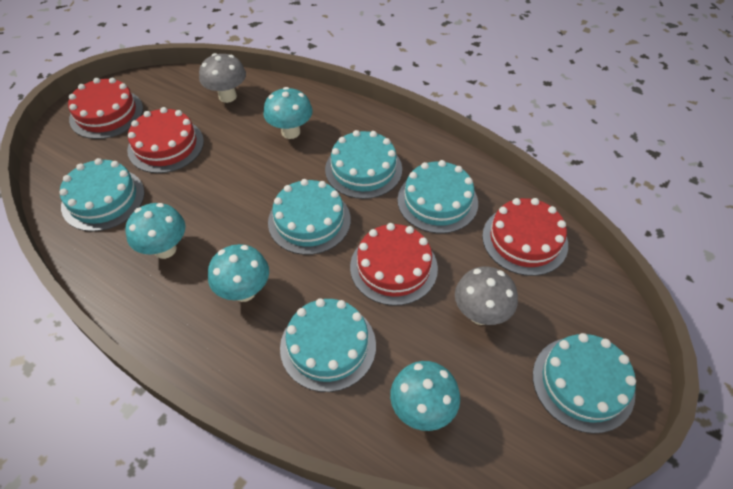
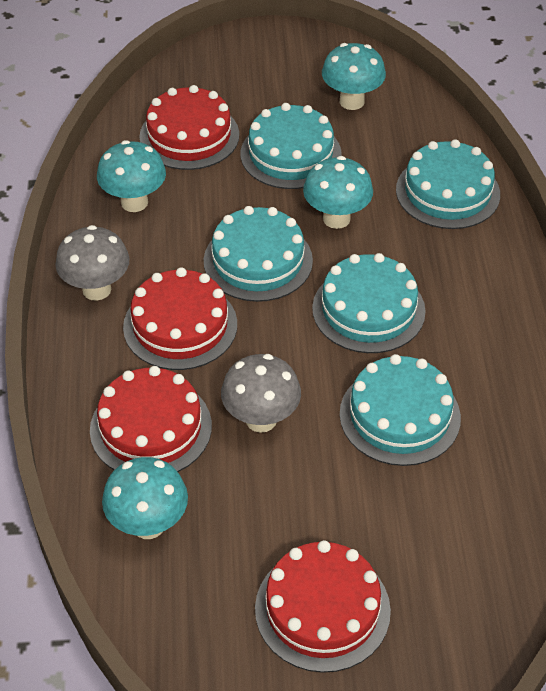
turquoise cake: 6 -> 5

